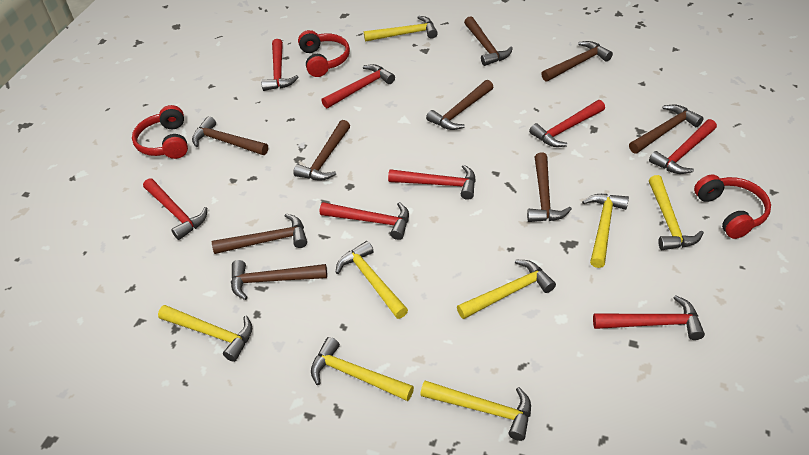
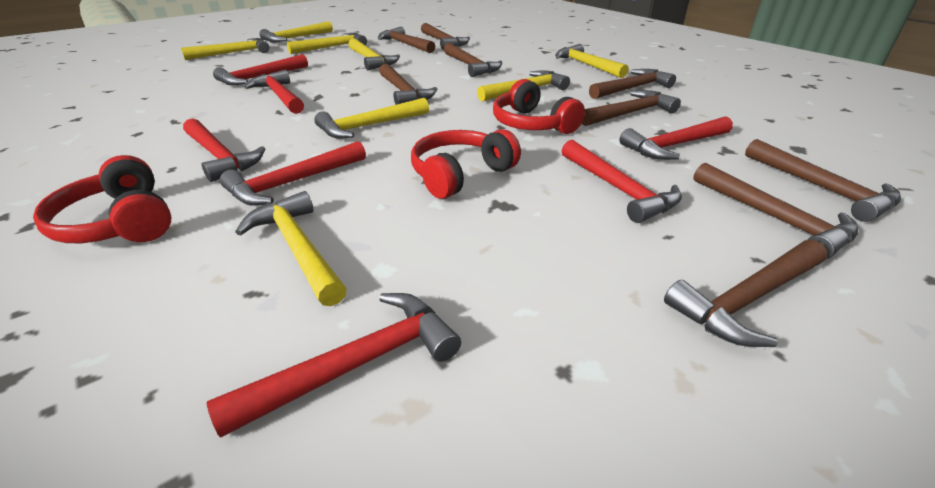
red hammer: 8 -> 7

